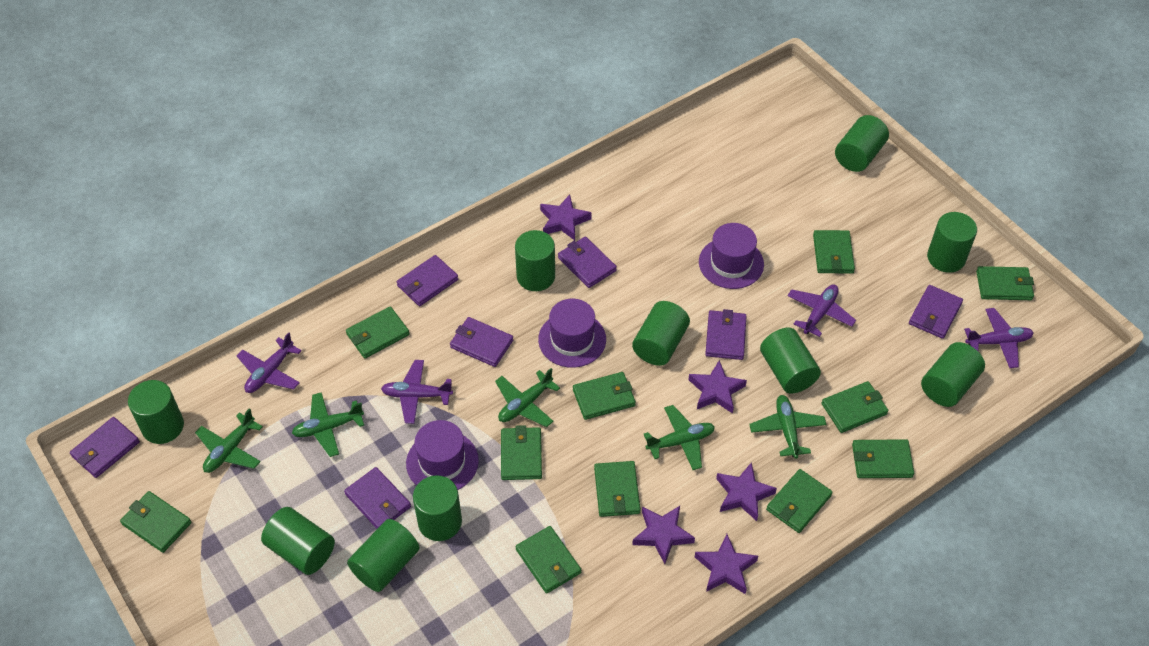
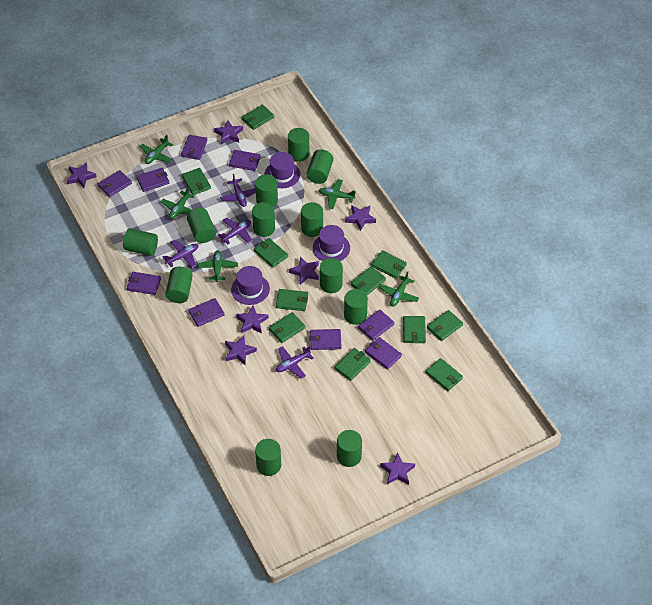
green cylinder: 10 -> 12
purple star: 5 -> 7
purple wallet: 7 -> 9

